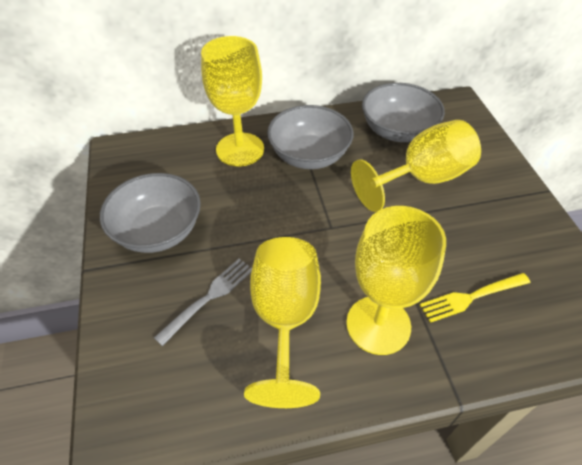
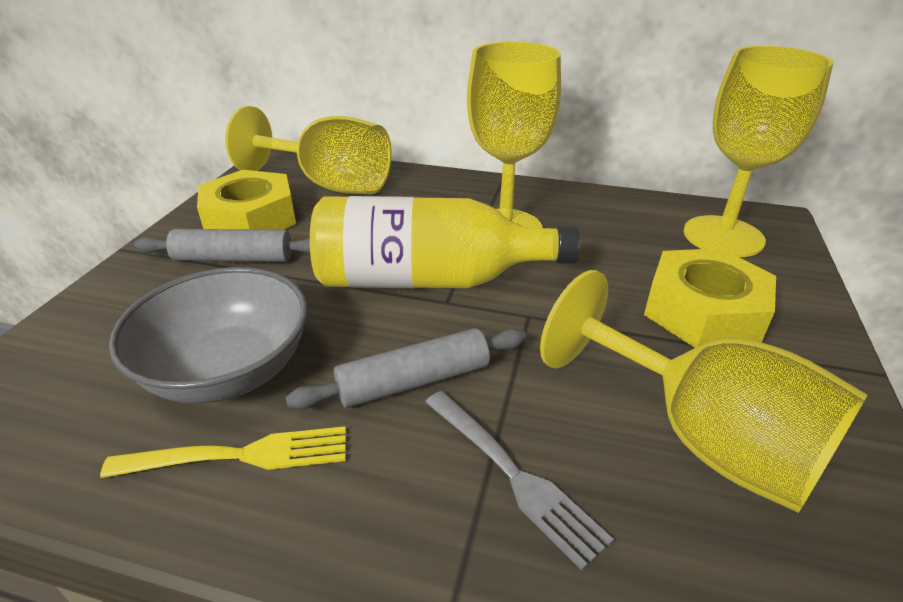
grey bowl: 3 -> 1
grey rolling pin: 0 -> 2
yellow bottle: 0 -> 1
yellow nut: 0 -> 2

